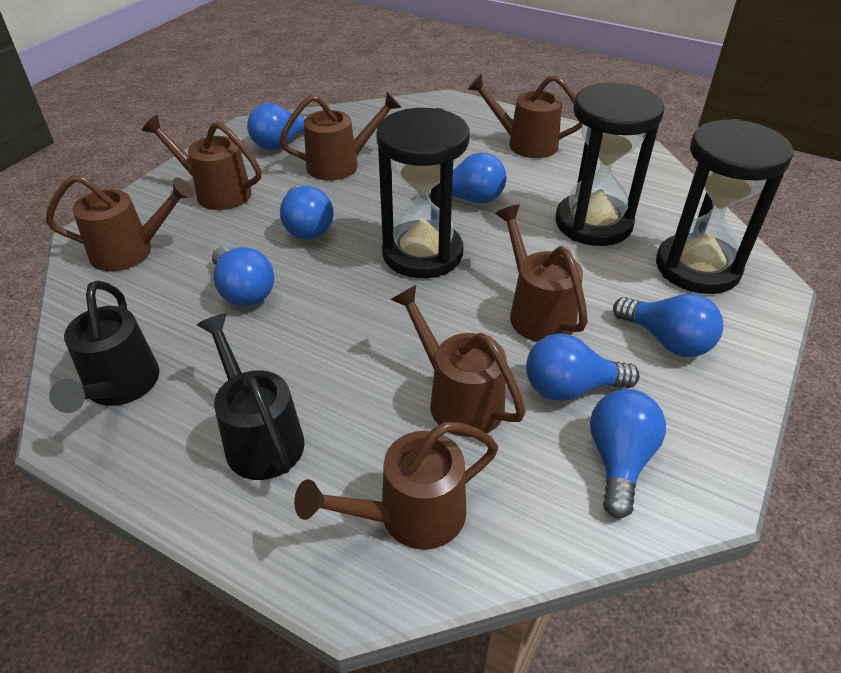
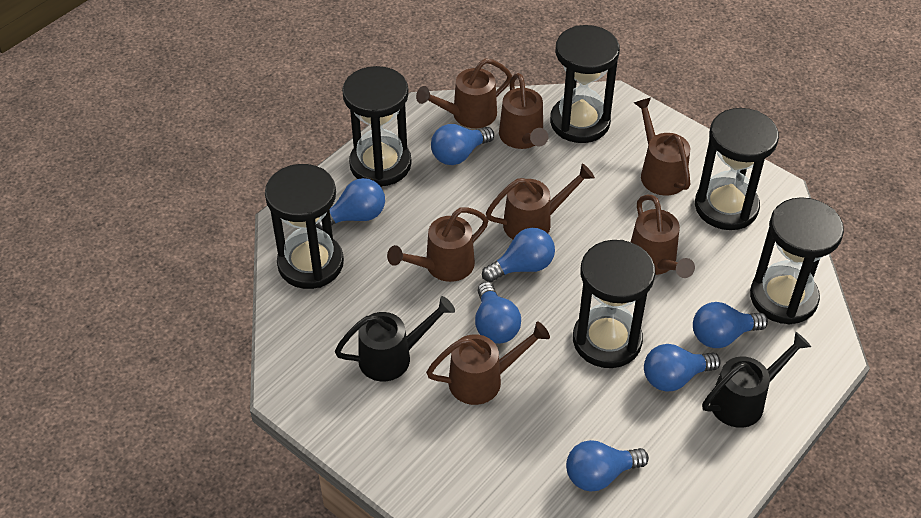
black hourglass: 3 -> 6

